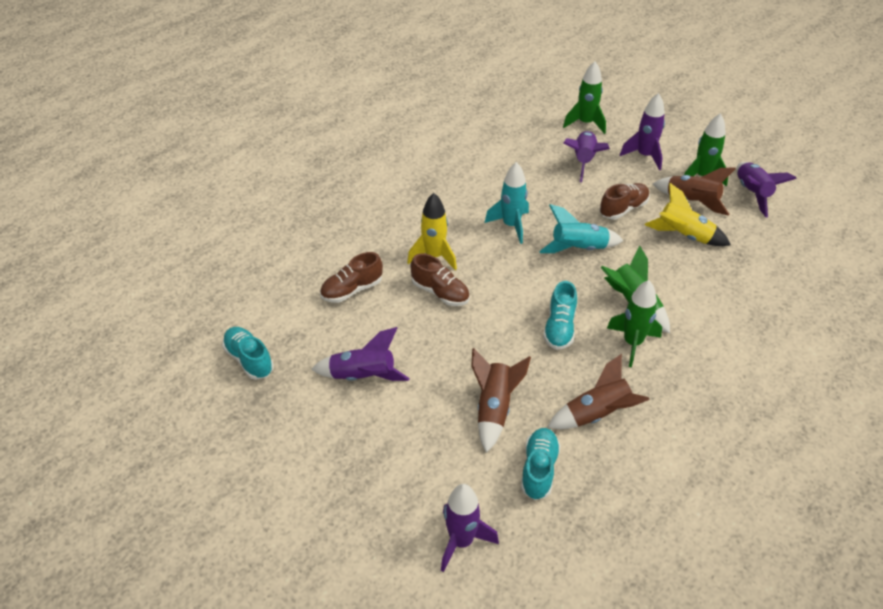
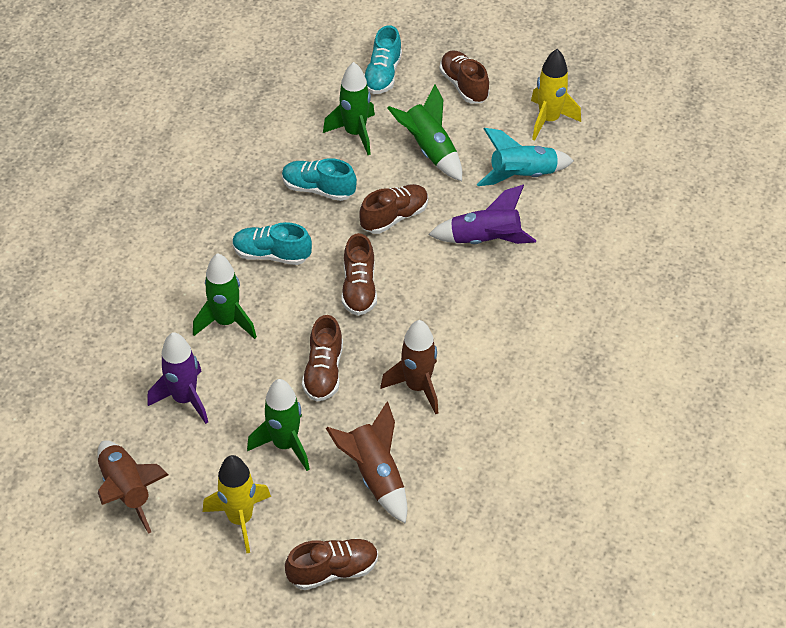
brown shoe: 3 -> 5
purple rocket: 5 -> 2
turquoise rocket: 2 -> 1

